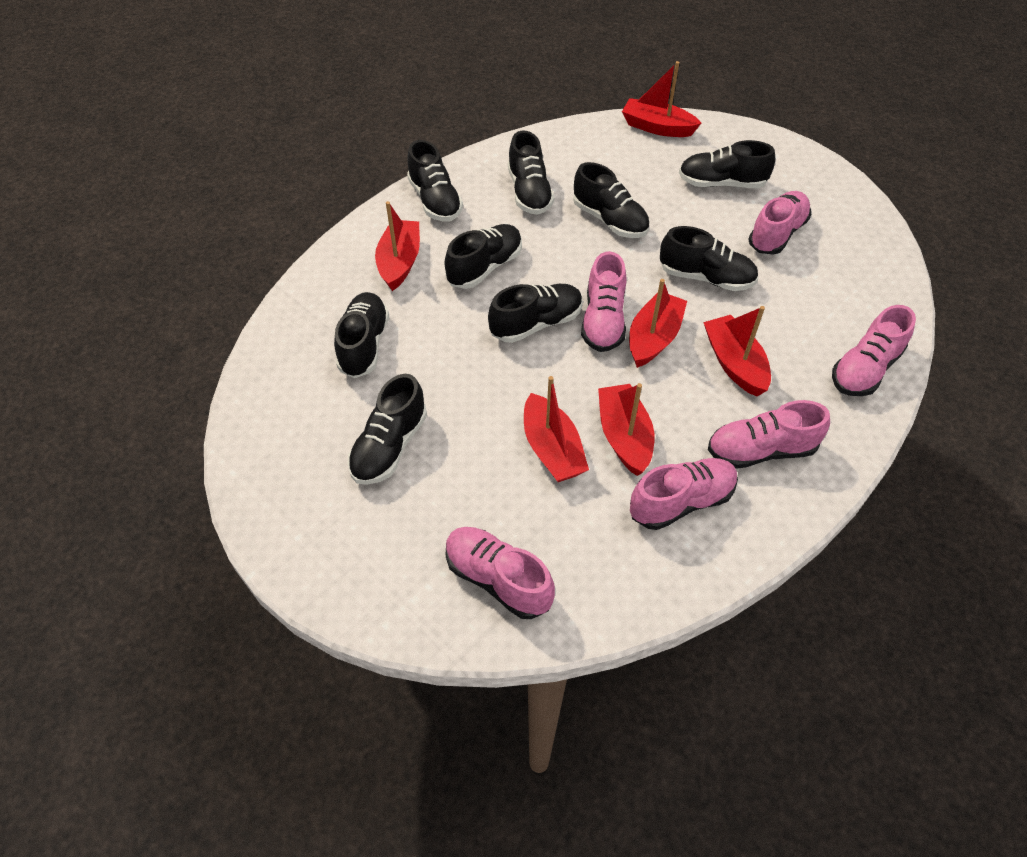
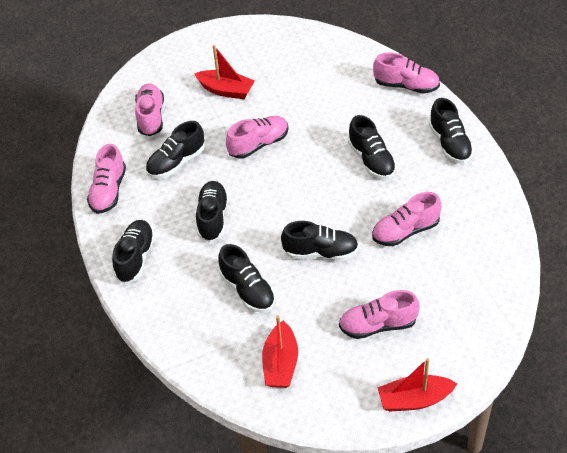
black shoe: 9 -> 7
red boat: 6 -> 3

